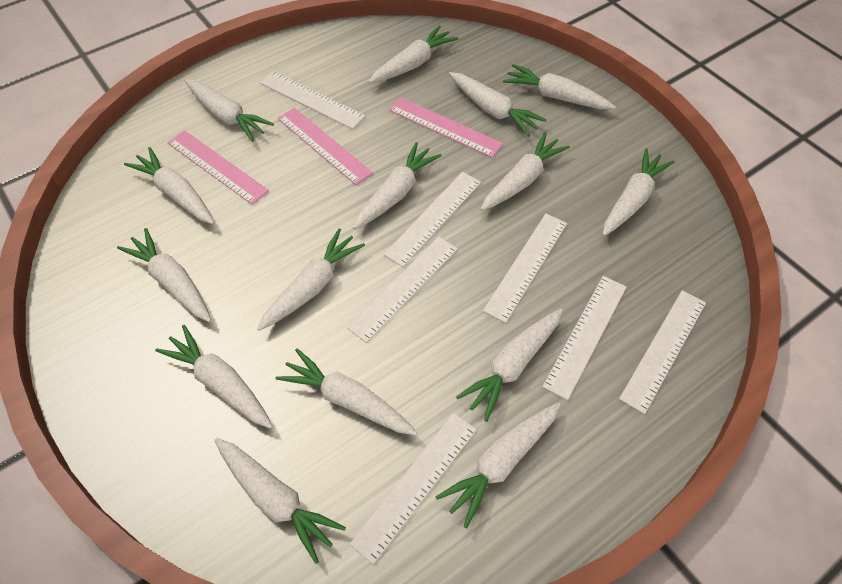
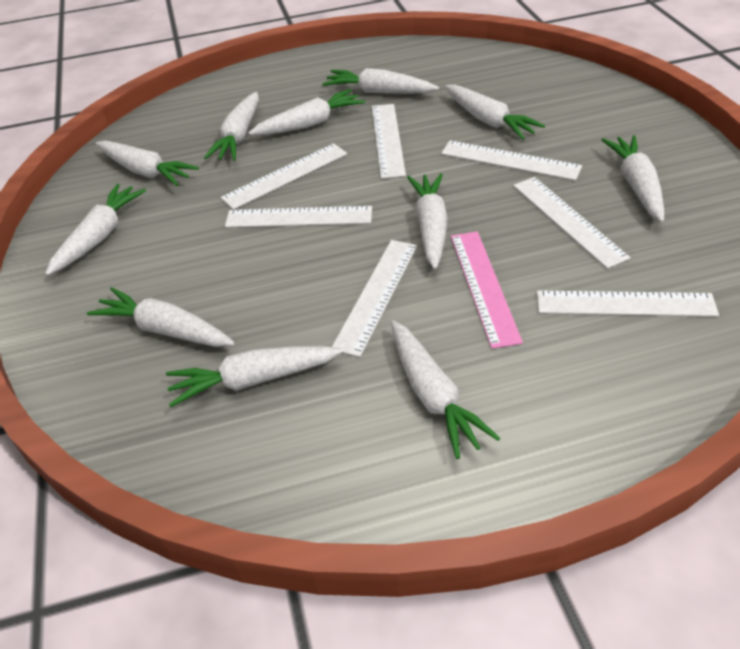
pink ruler: 3 -> 1
white carrot: 15 -> 11

